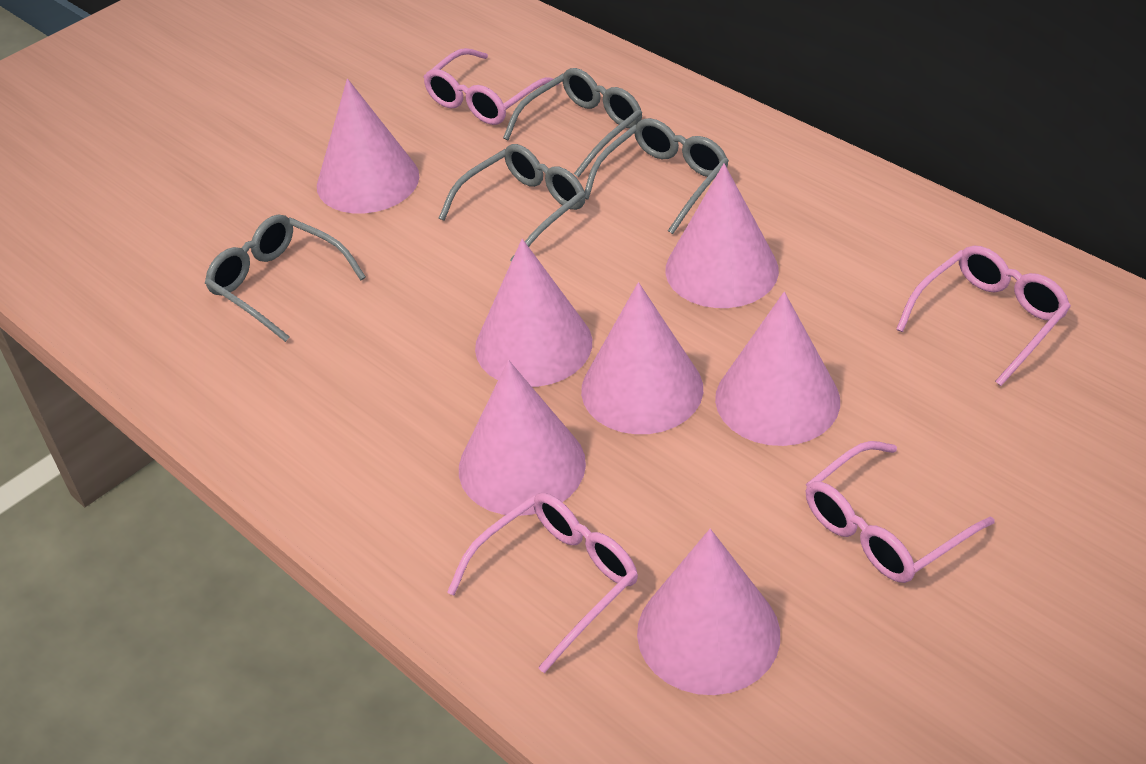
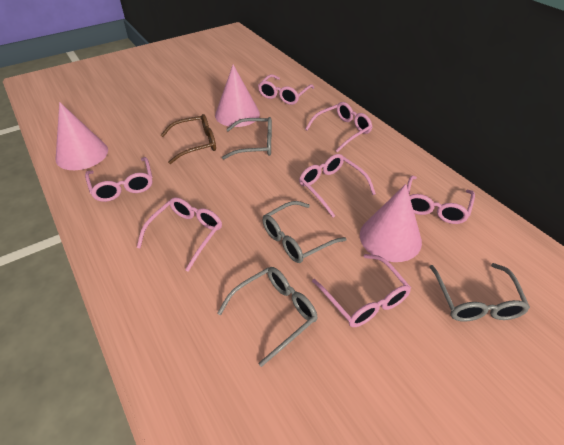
brown glasses: 0 -> 1
pink cone: 7 -> 3
pink glasses: 4 -> 7

